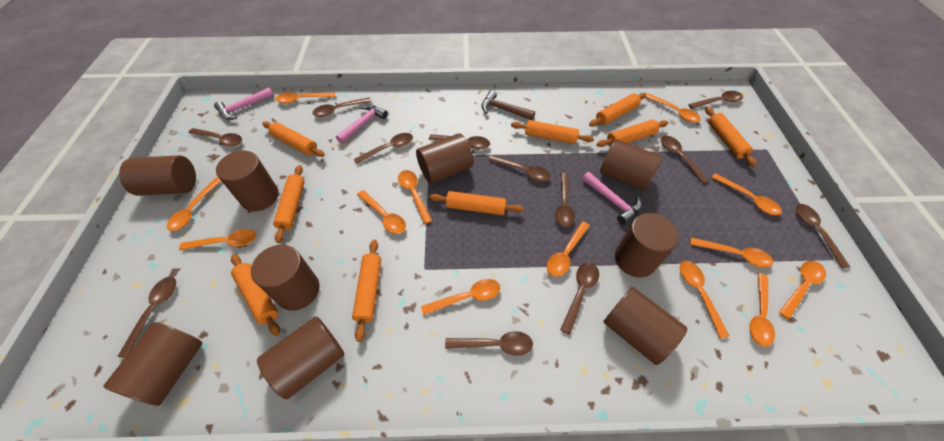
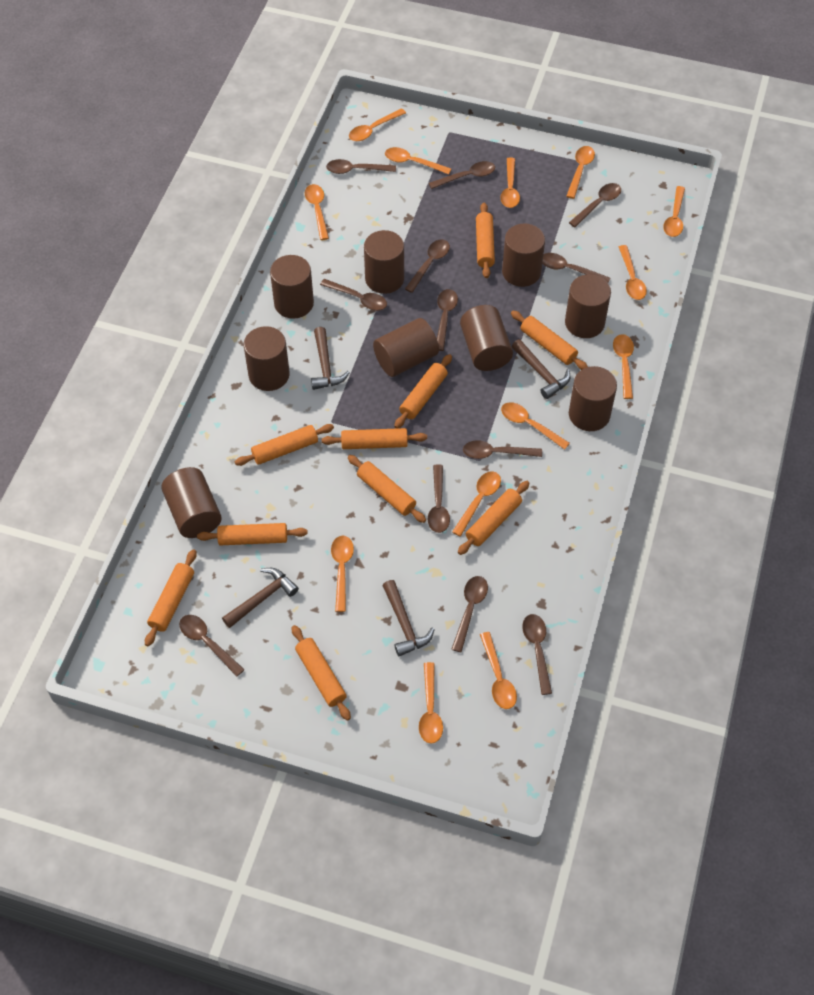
brown hammer: 1 -> 4
orange rolling pin: 9 -> 10
pink hammer: 3 -> 0

